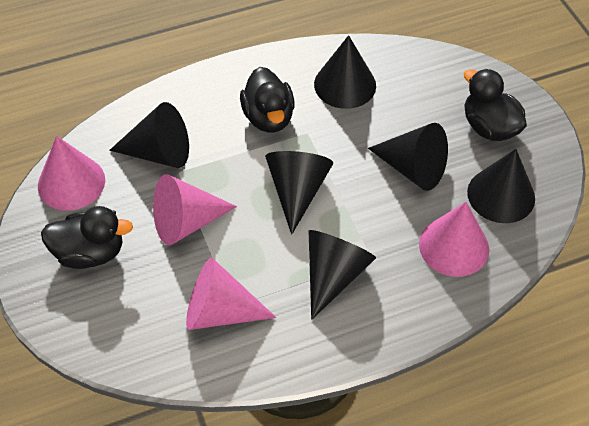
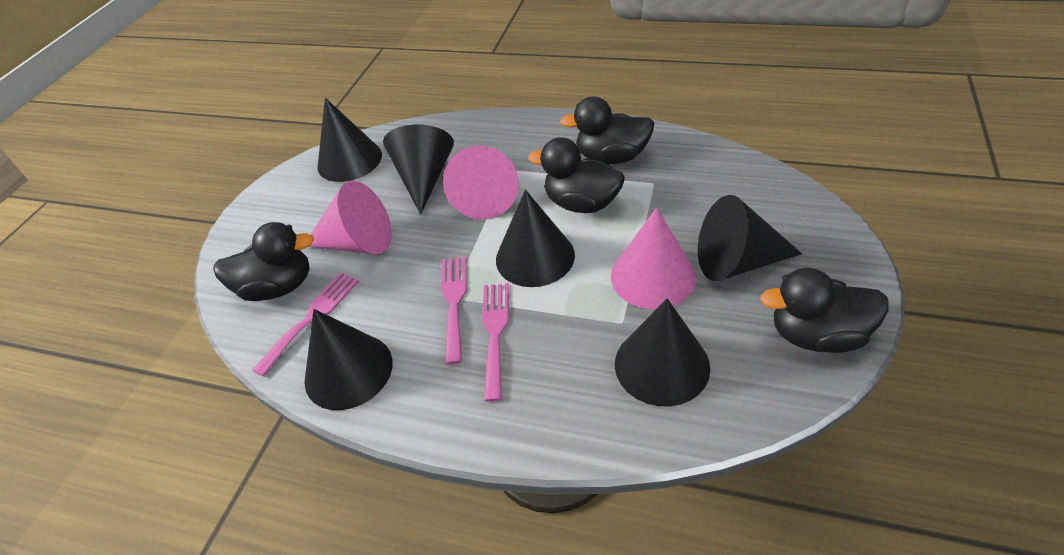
black duck: 3 -> 4
pink cone: 4 -> 3
pink fork: 0 -> 3

